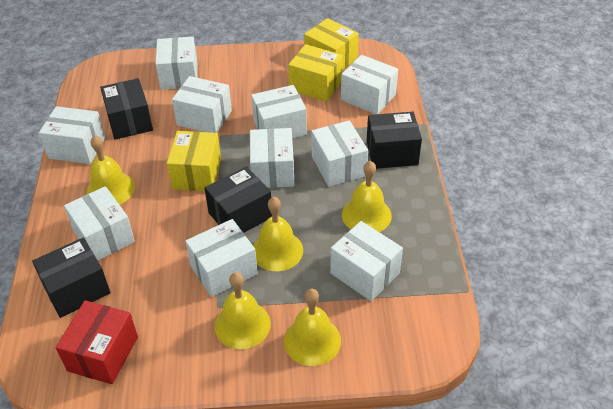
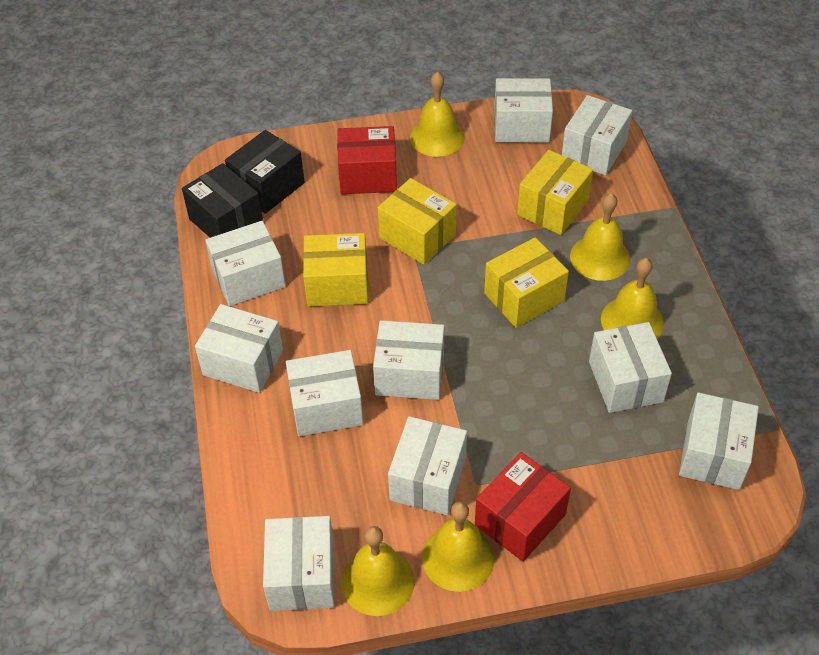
black box: 4 -> 2
red box: 1 -> 2
yellow box: 3 -> 4

